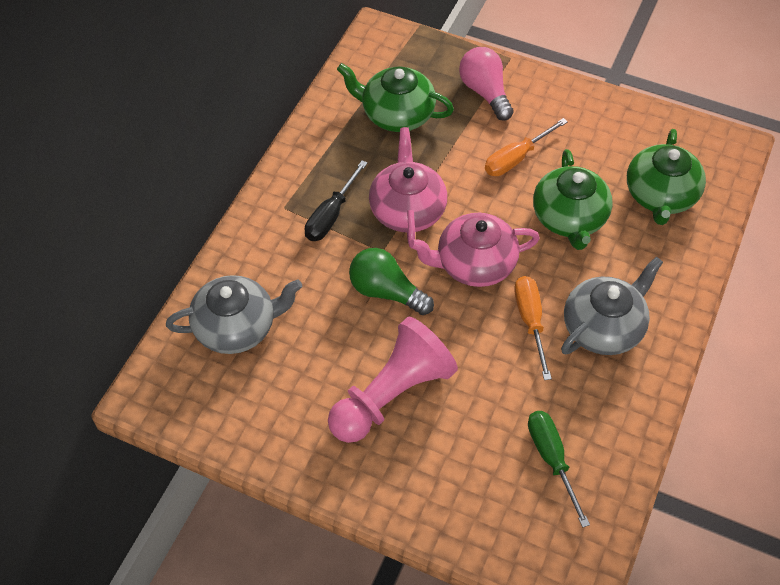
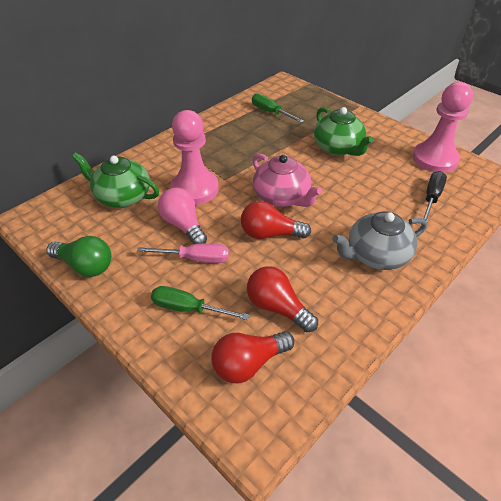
green screwdriver: 1 -> 2
green teapot: 3 -> 2
grey teapot: 2 -> 1
orange screwdriver: 2 -> 0
pink pawn: 1 -> 2
pink screwdriver: 0 -> 1
pink teapot: 2 -> 1
red light bulb: 0 -> 3

